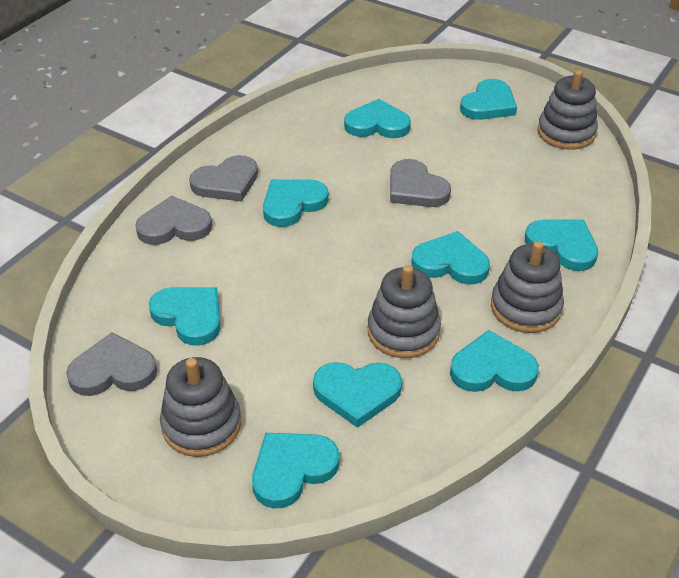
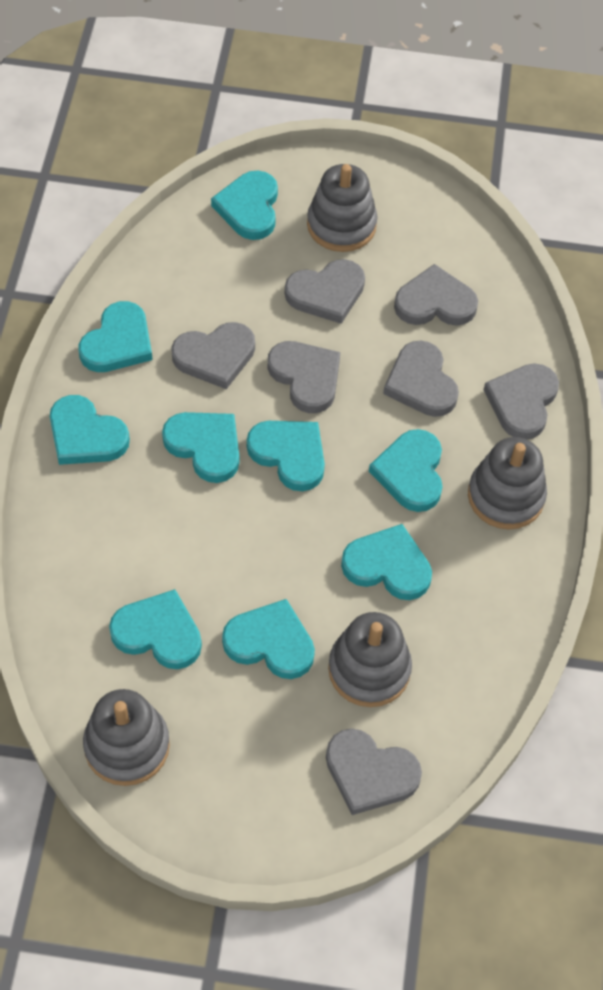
grey heart: 4 -> 7

